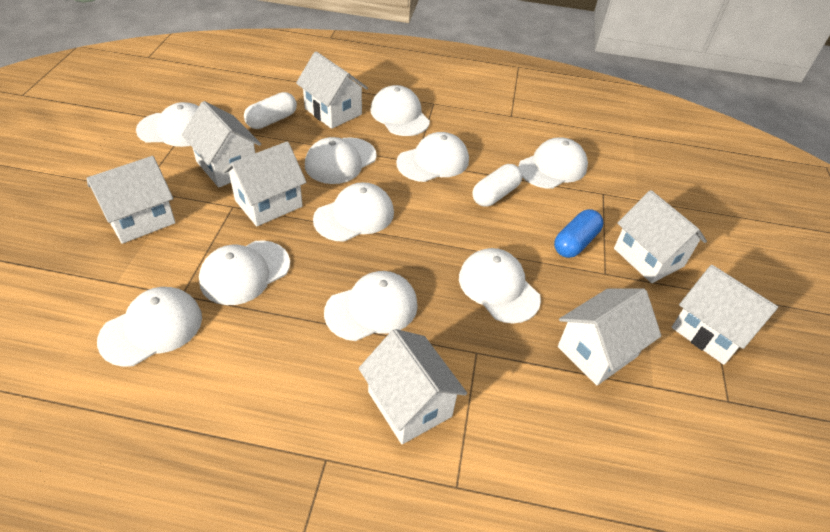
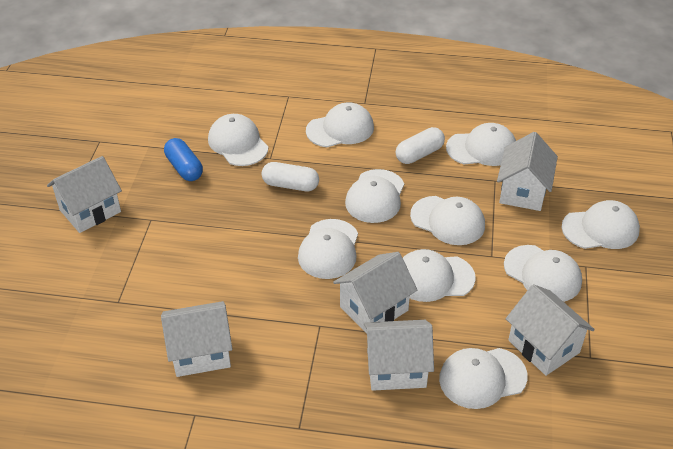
white house: 8 -> 6

